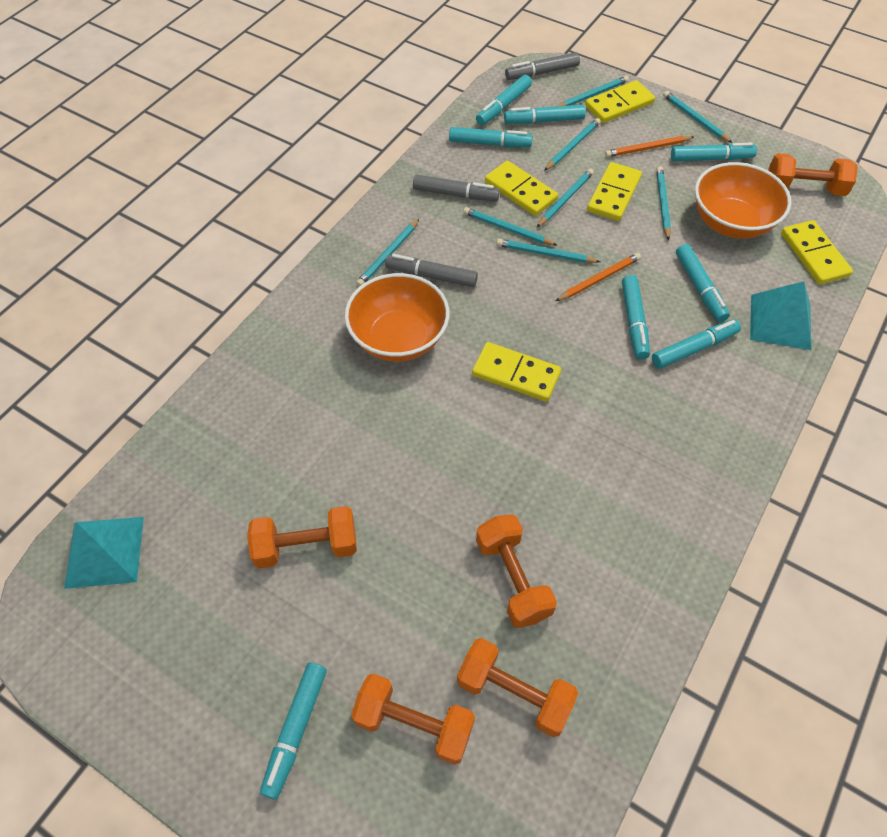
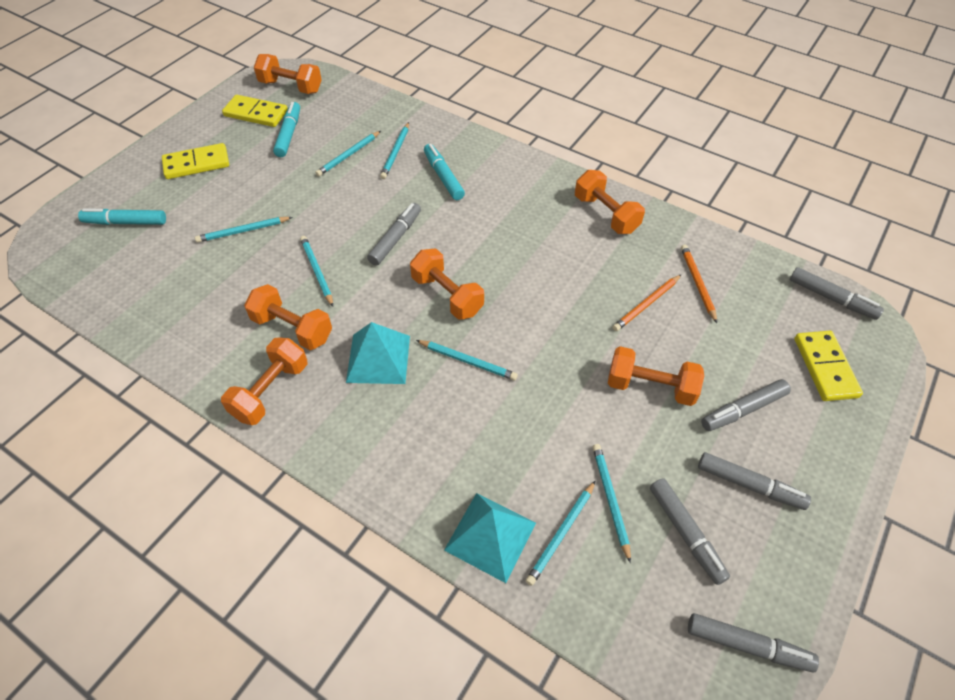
grey marker: 3 -> 6
orange bowl: 2 -> 0
orange dumbbell: 5 -> 6
turquoise marker: 8 -> 3
turquoise pencil: 8 -> 7
yellow domino: 5 -> 3

